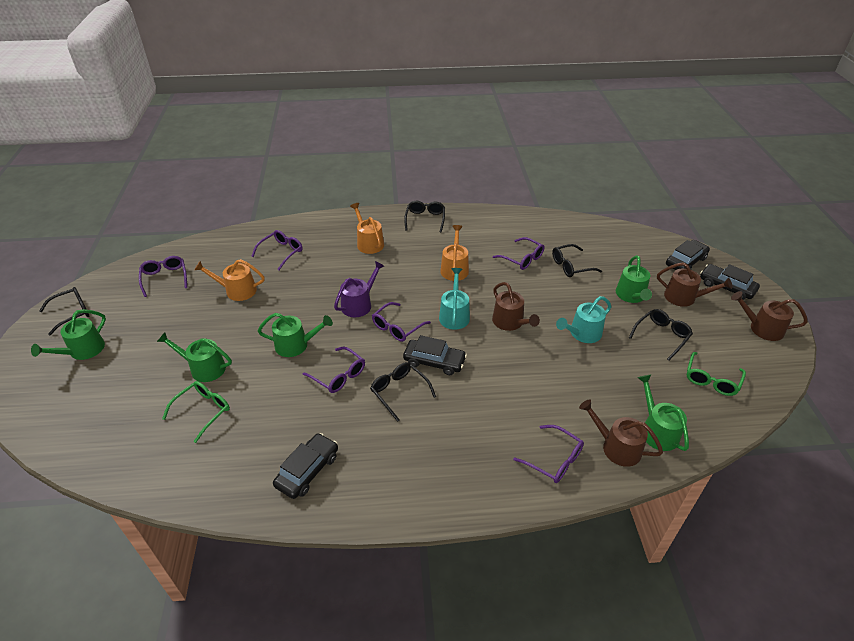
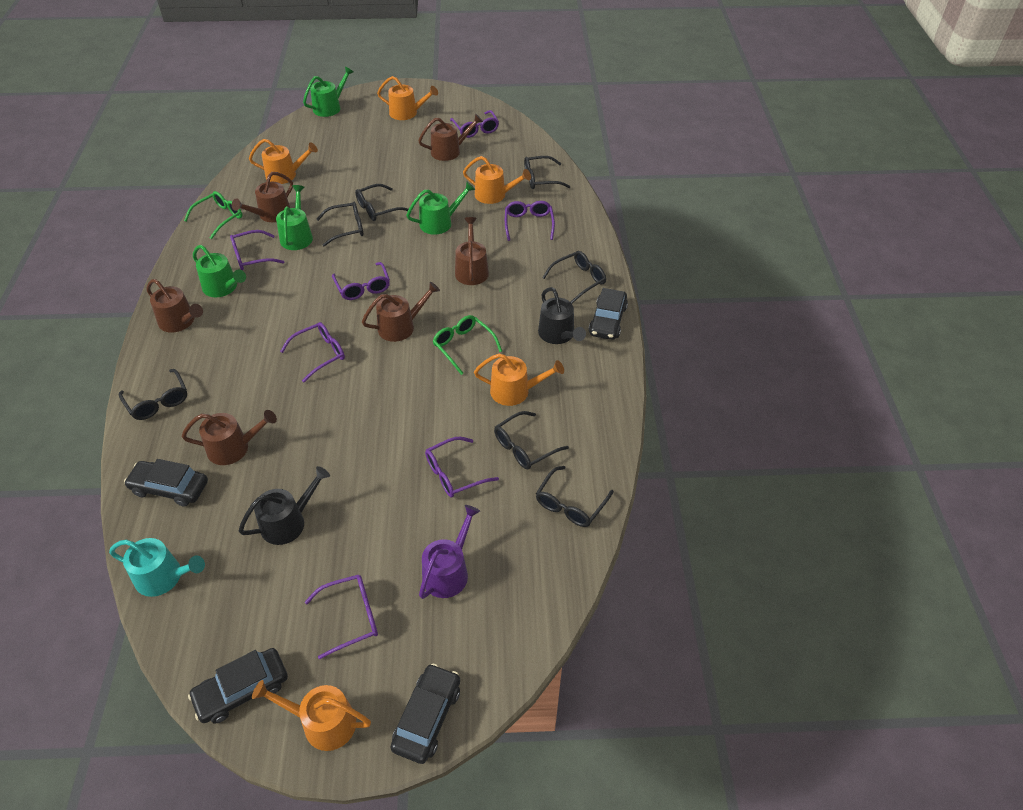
black glasses: 5 -> 7
black watering can: 0 -> 2
brown watering can: 4 -> 6
green watering can: 5 -> 4
orange watering can: 3 -> 5
purple glasses: 6 -> 7
turquoise watering can: 2 -> 1

